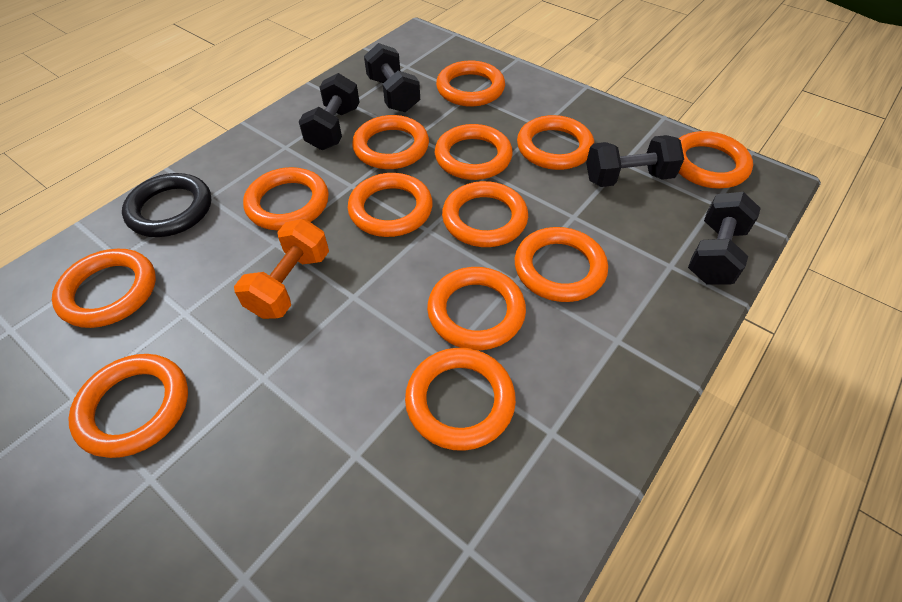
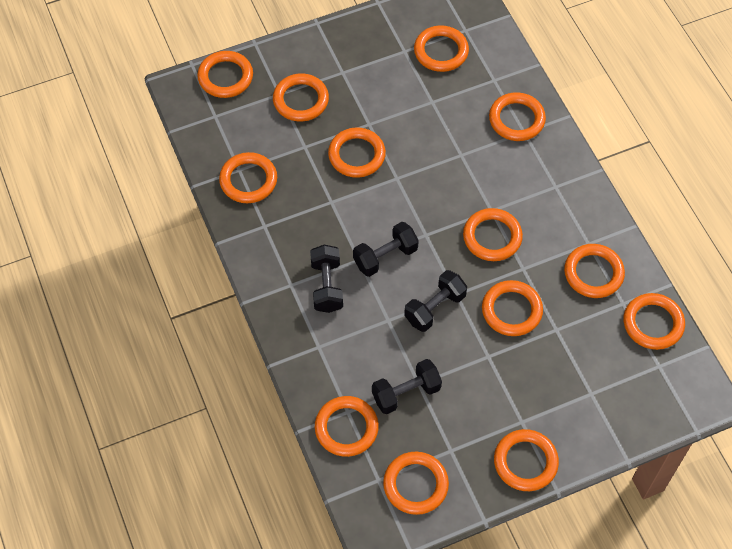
black ring: 1 -> 0
orange dumbbell: 1 -> 0

